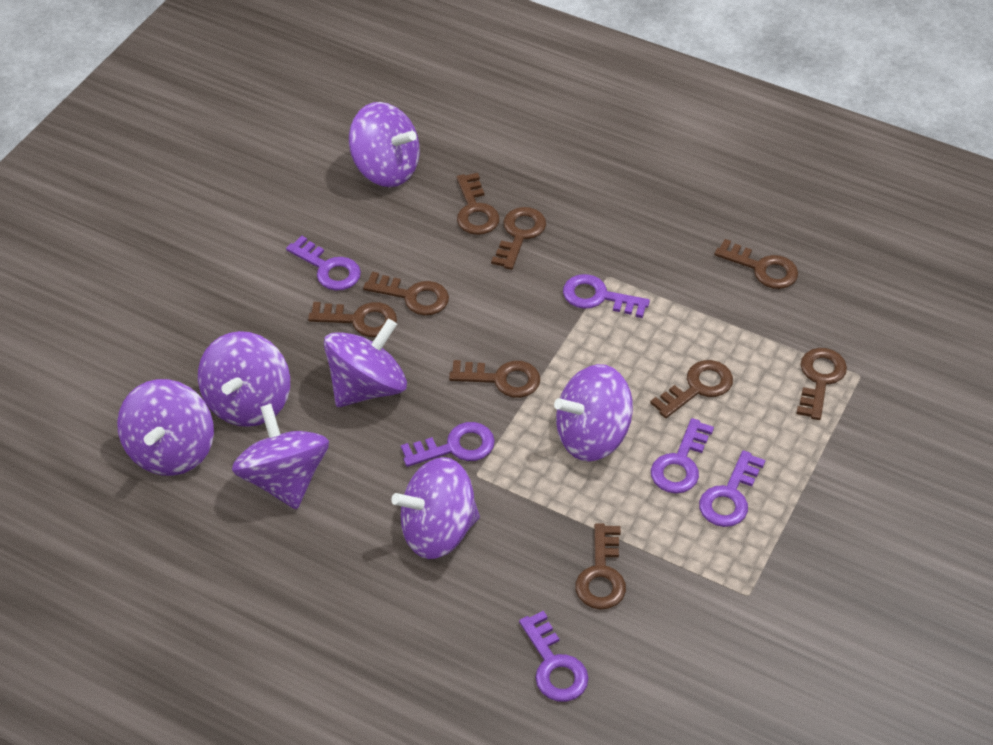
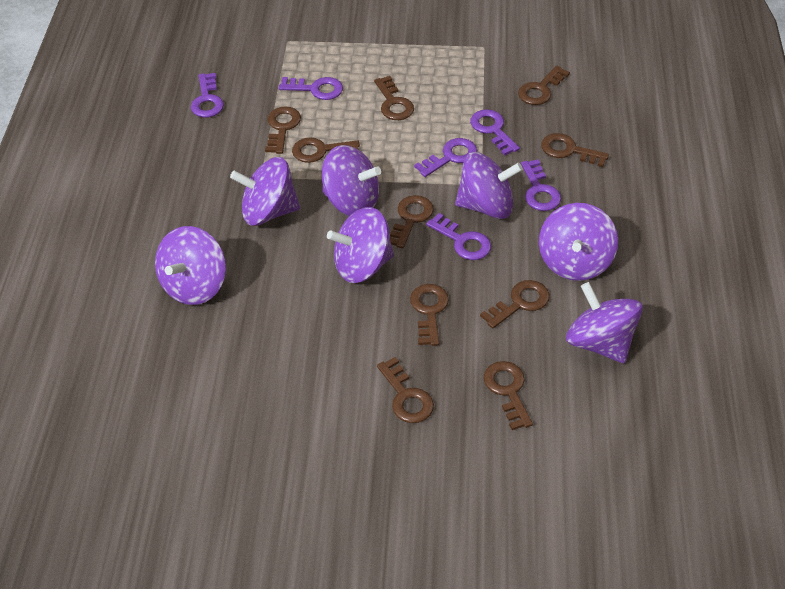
brown key: 9 -> 10

